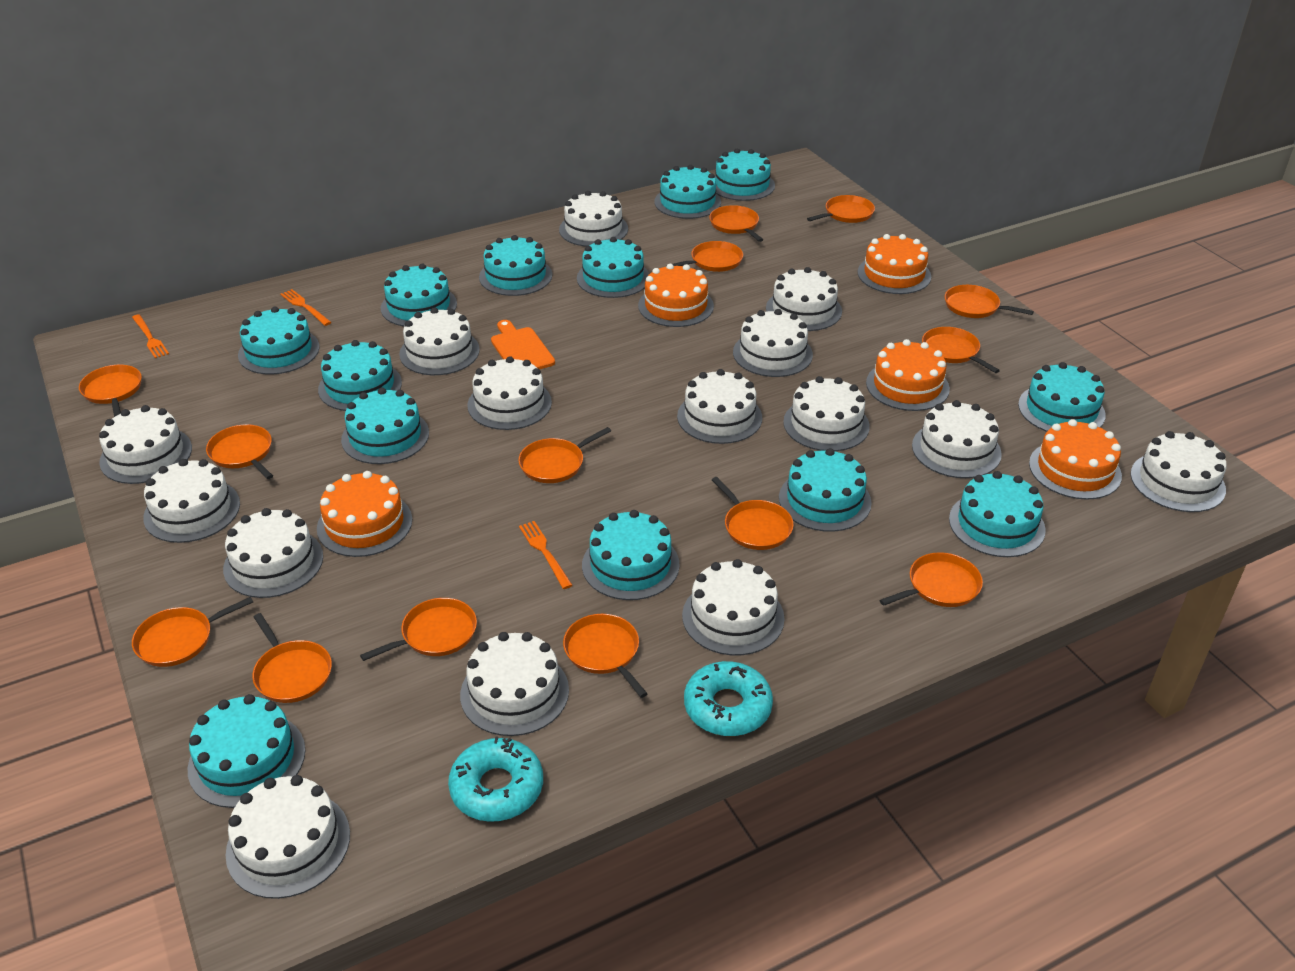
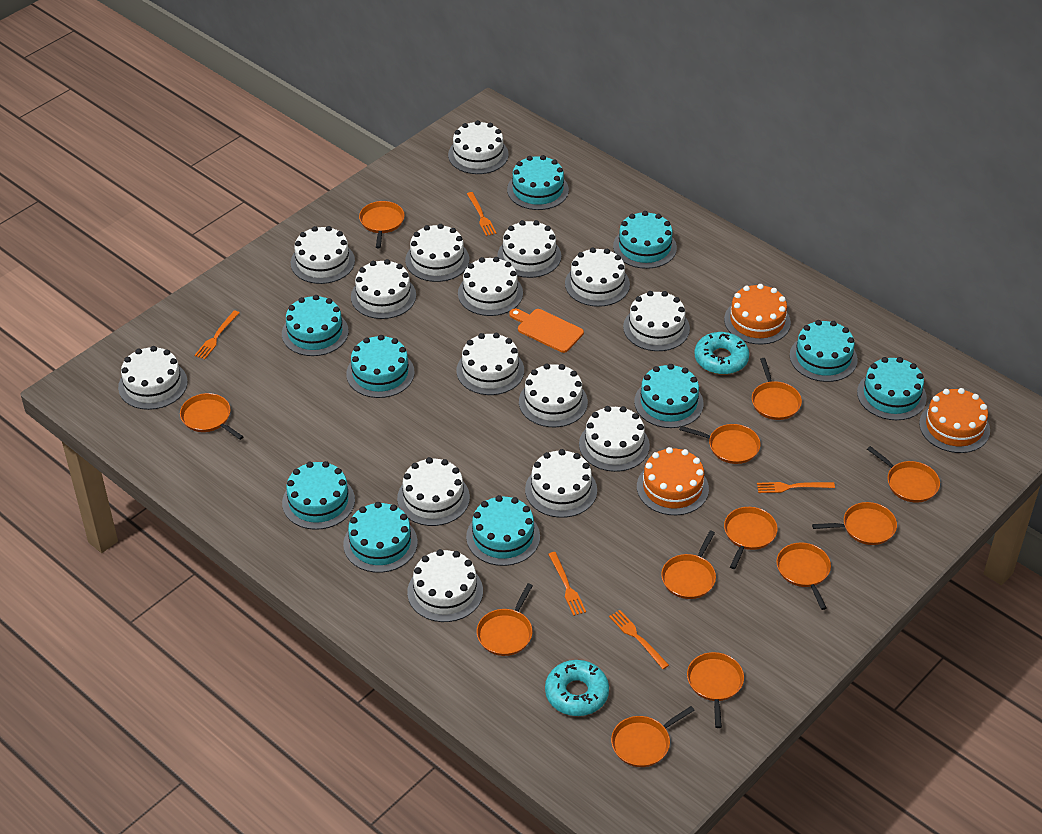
orange cake: 5 -> 3
orange fork: 3 -> 5
orange pan: 14 -> 12
turquoise cake: 13 -> 10

